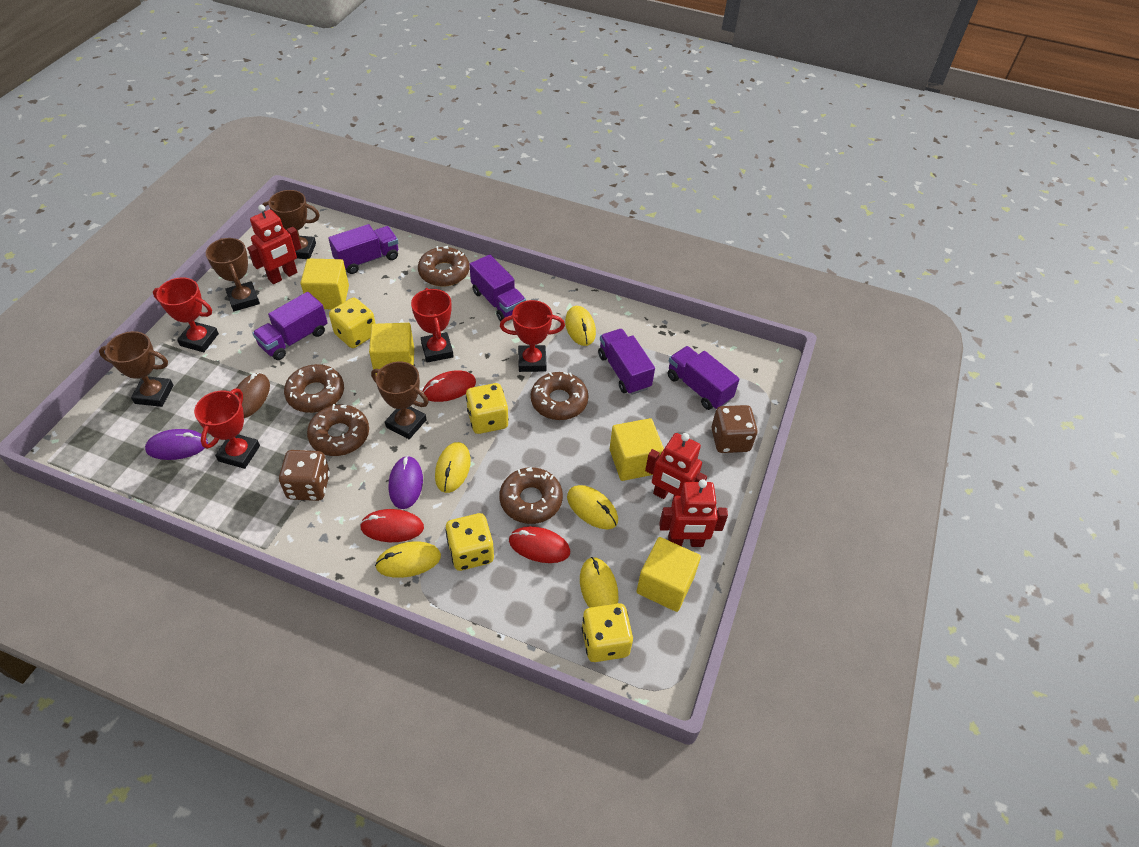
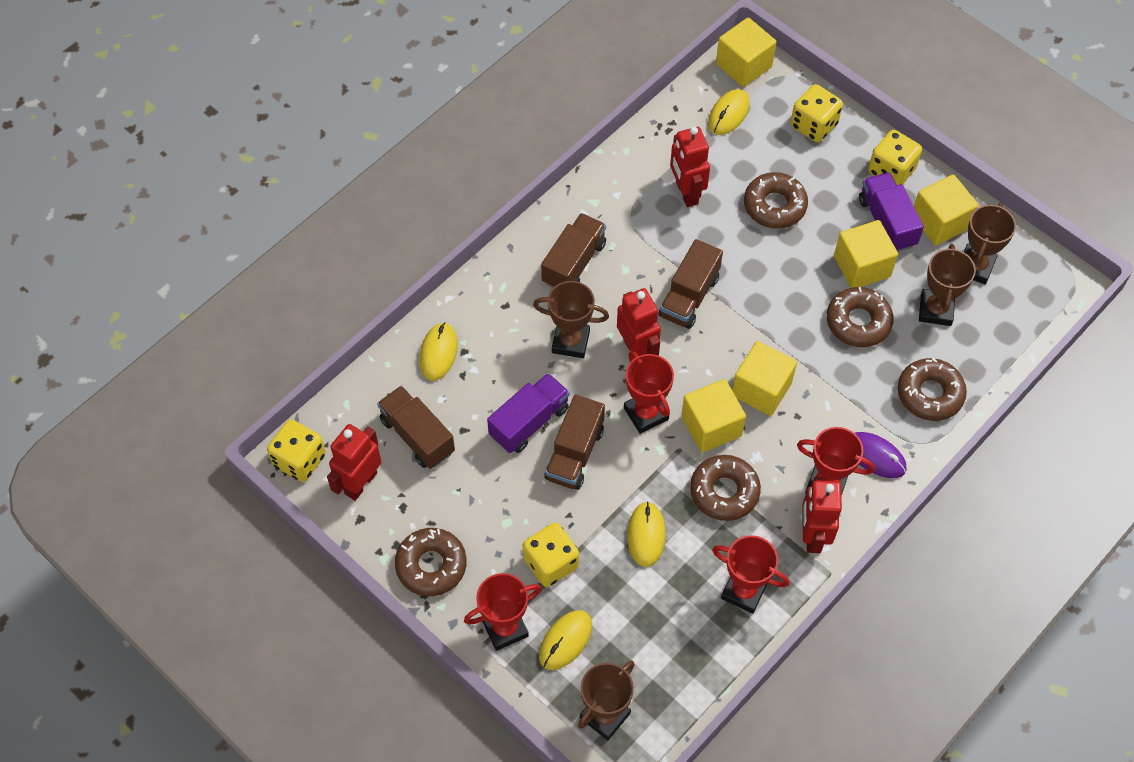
brown dice: 2 -> 0
brown mouse: 1 -> 0
brown truck: 0 -> 4
purple mouse: 2 -> 1
purple truck: 5 -> 2
red mouse: 3 -> 0
red robot: 3 -> 4
yellow cube: 4 -> 5
yellow mouse: 5 -> 4

